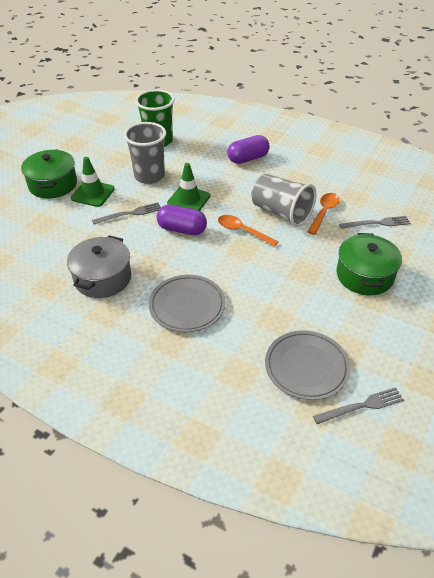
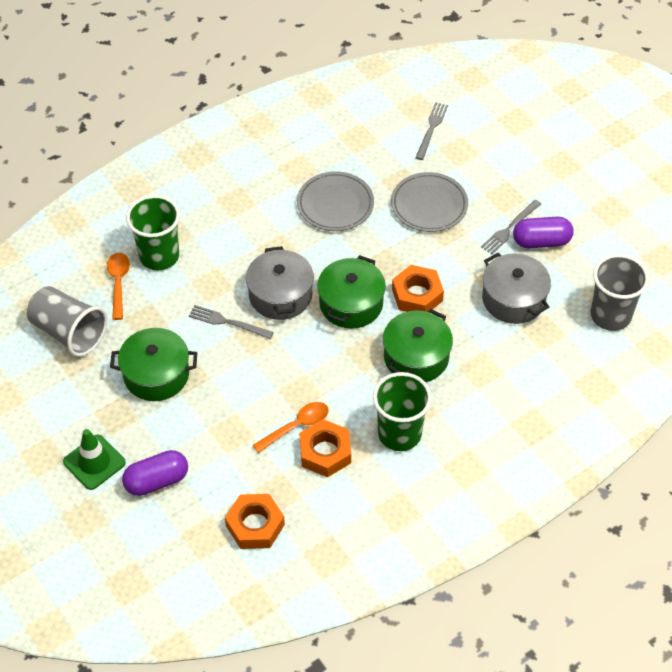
green cup: 1 -> 2
green pot: 2 -> 3
green traffic cone: 2 -> 1
grey pot: 1 -> 2
orange nut: 0 -> 3

